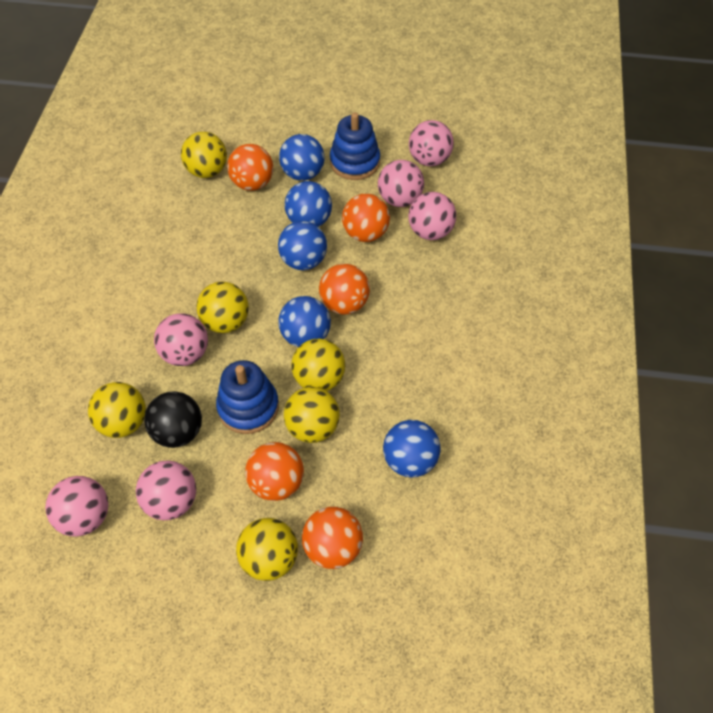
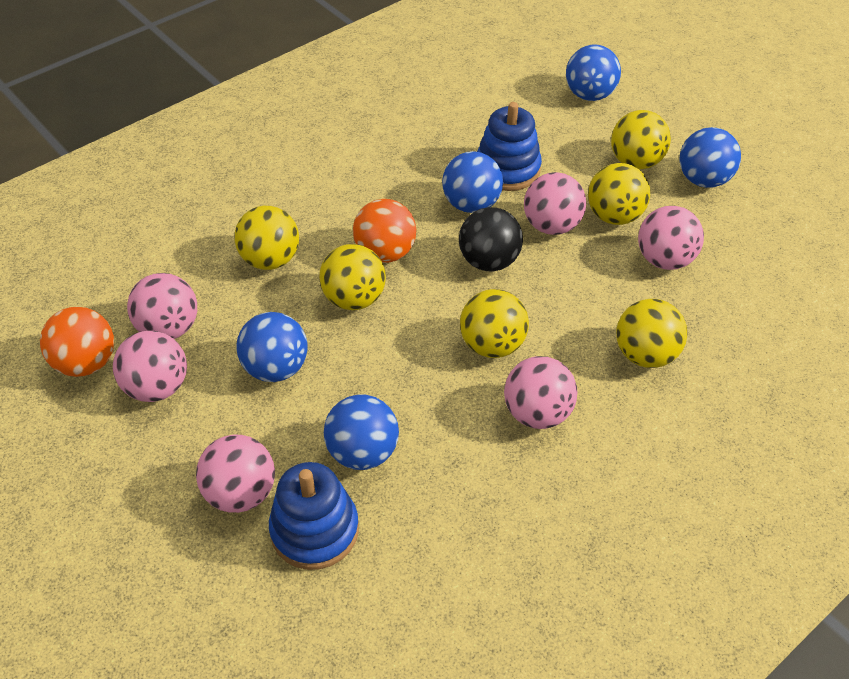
orange ball: 5 -> 2

